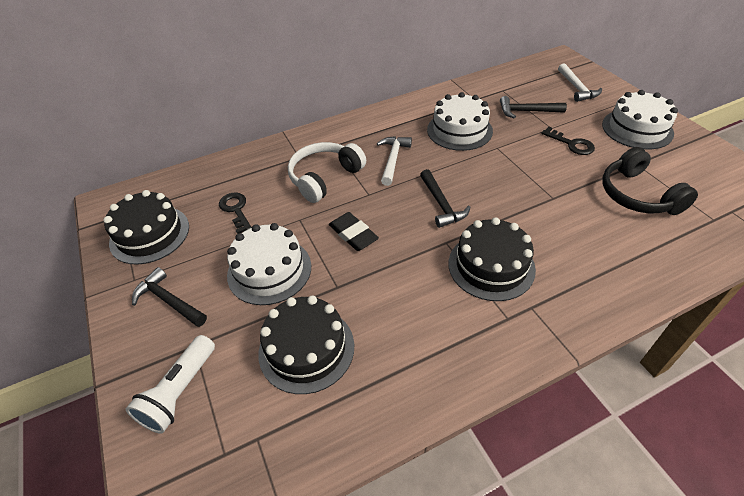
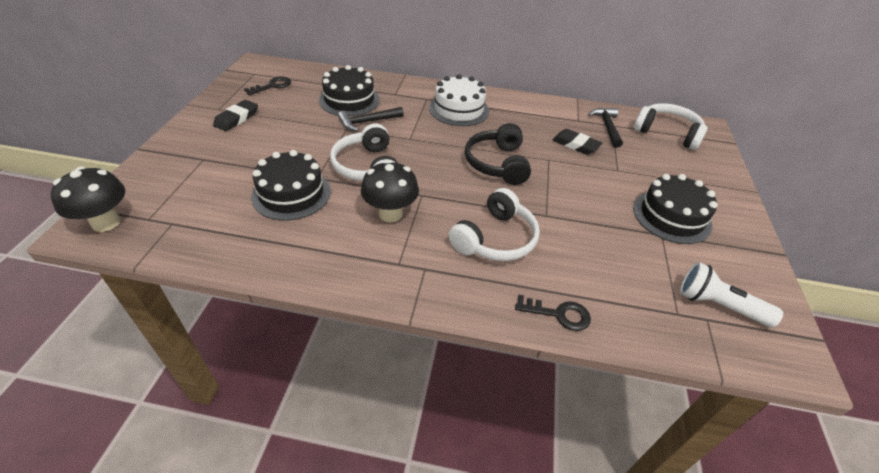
black eraser: 1 -> 2
black hammer: 3 -> 2
black mushroom: 0 -> 2
white cake: 3 -> 1
white hammer: 2 -> 0
white headphones: 1 -> 3

